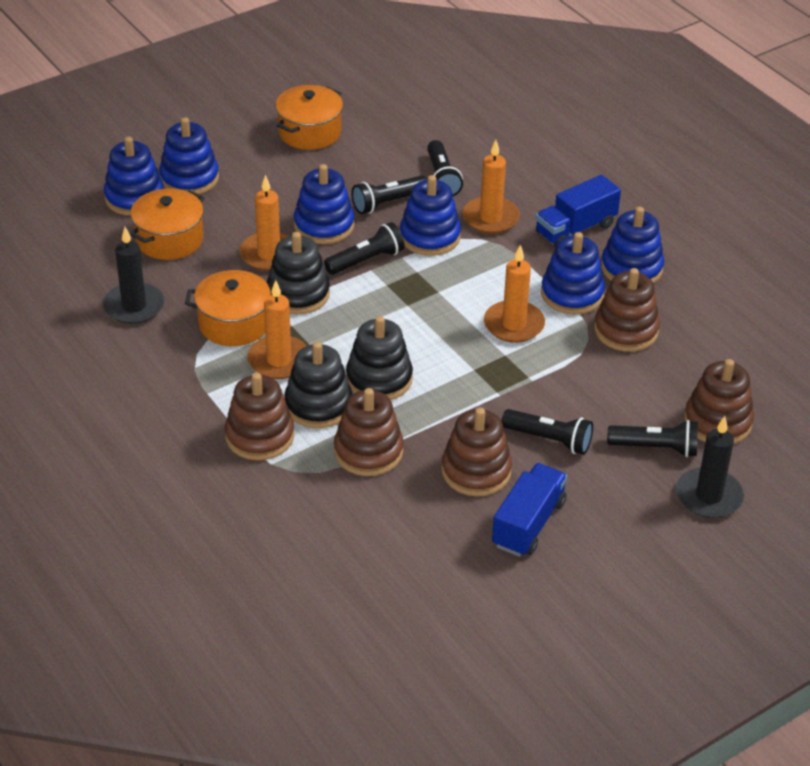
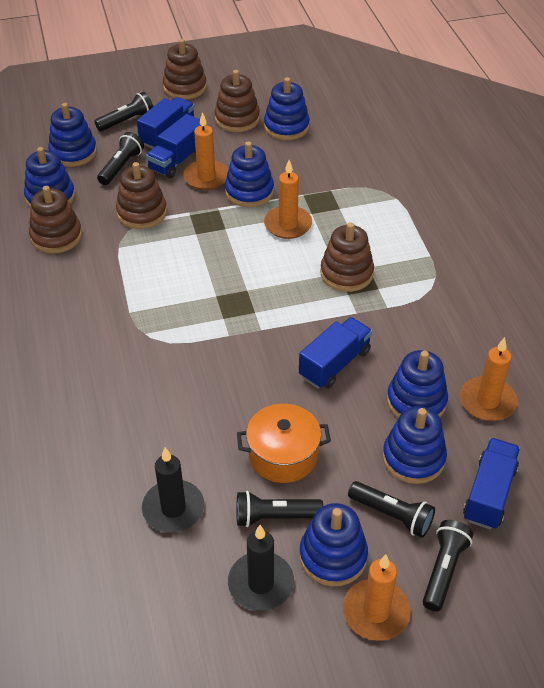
black stacking toy: 3 -> 0
blue stacking toy: 6 -> 7
blue truck: 2 -> 4
orange pot: 3 -> 1

